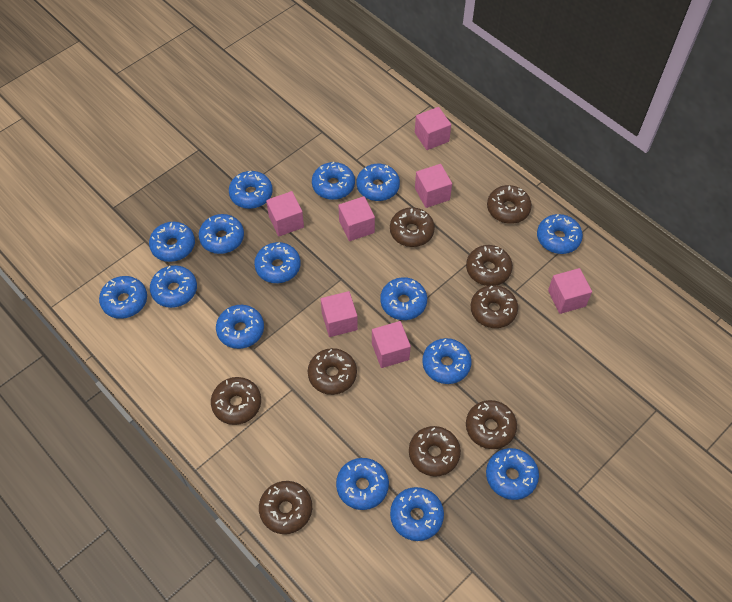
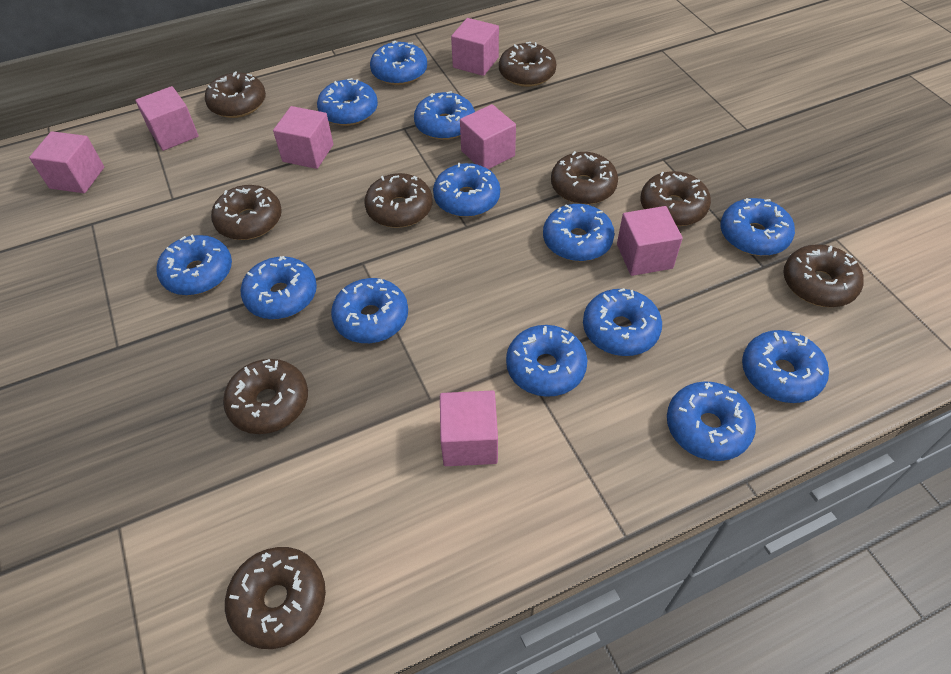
blue donut: 15 -> 13

